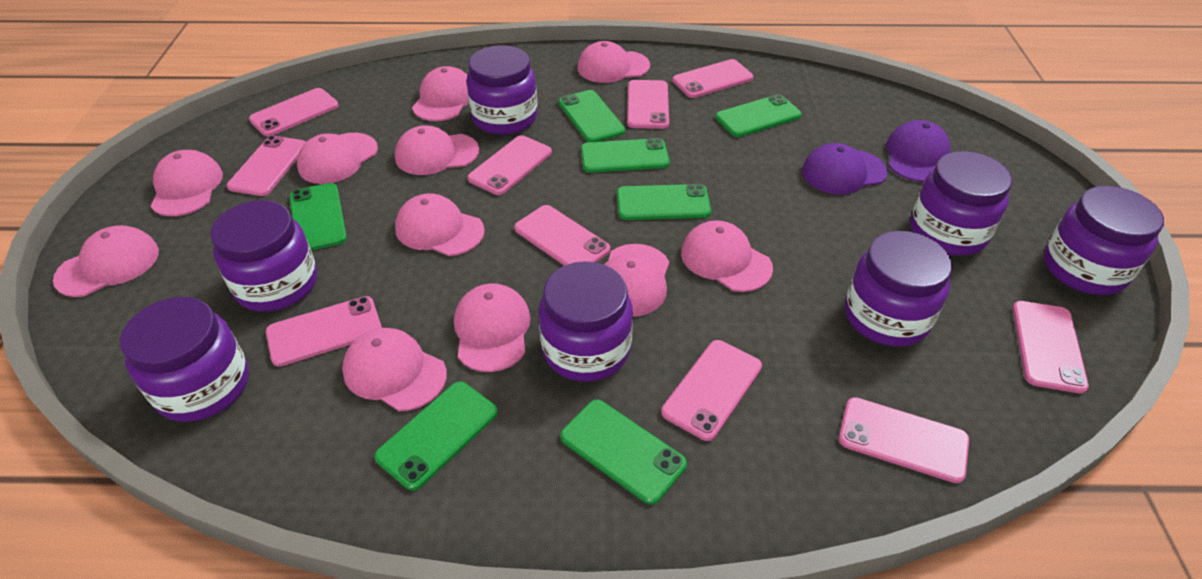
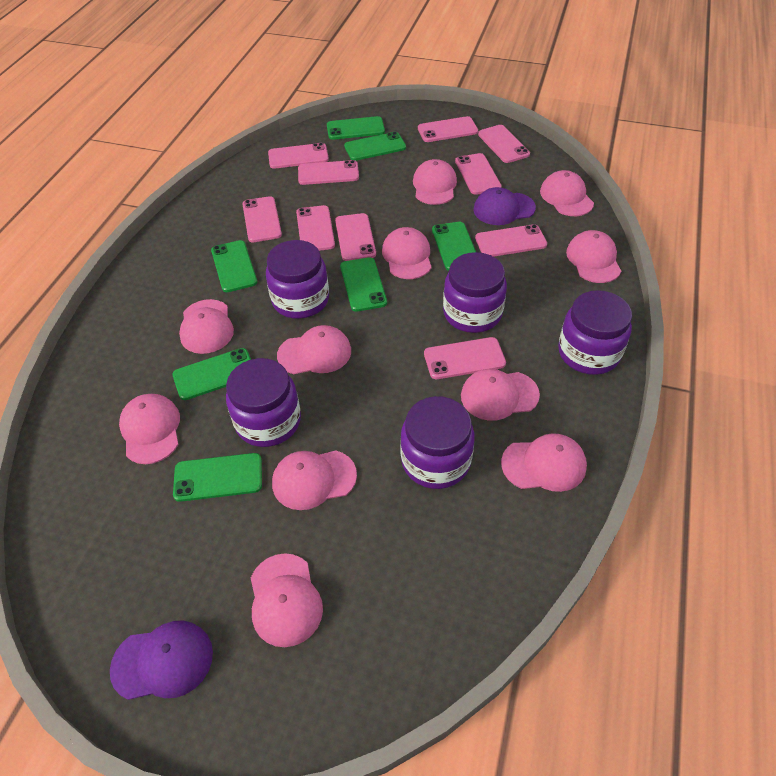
purple jar: 7 -> 5

